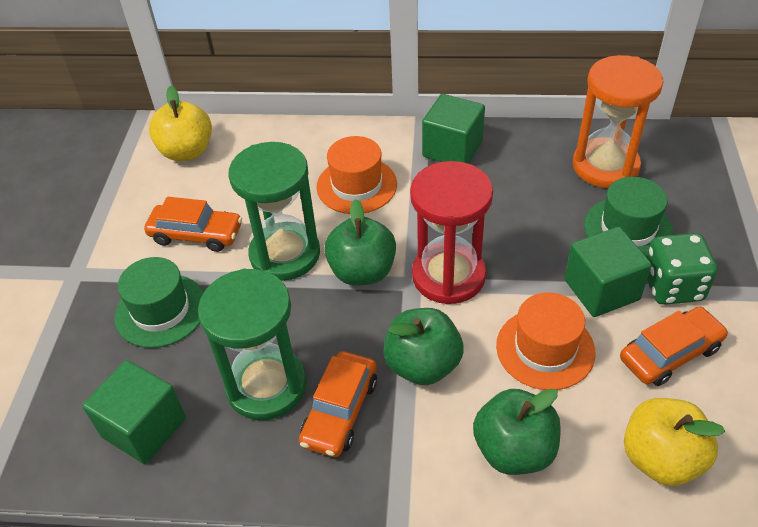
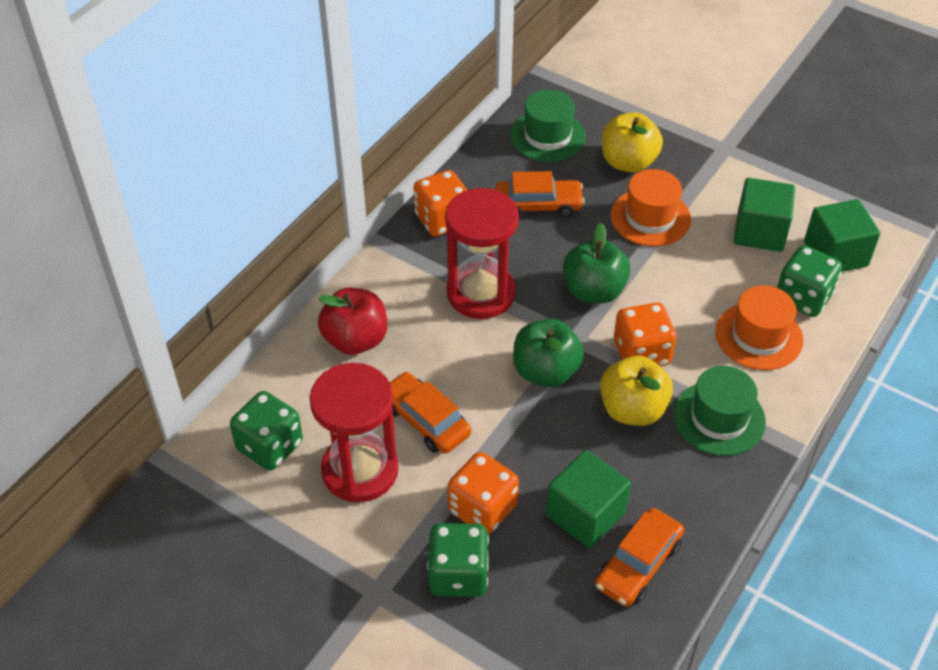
green apple: 3 -> 2
green dice: 1 -> 3
green hourglass: 2 -> 0
orange dice: 0 -> 3
orange hourglass: 1 -> 0
red apple: 0 -> 1
red hourglass: 1 -> 2

